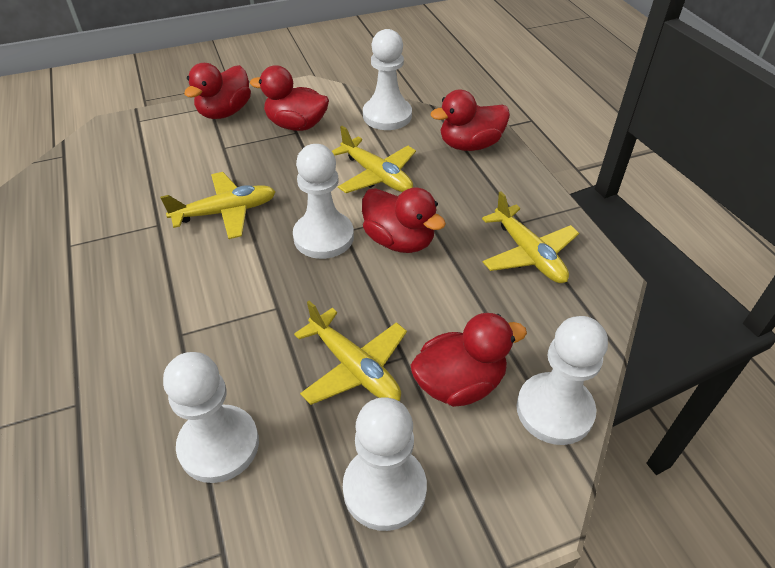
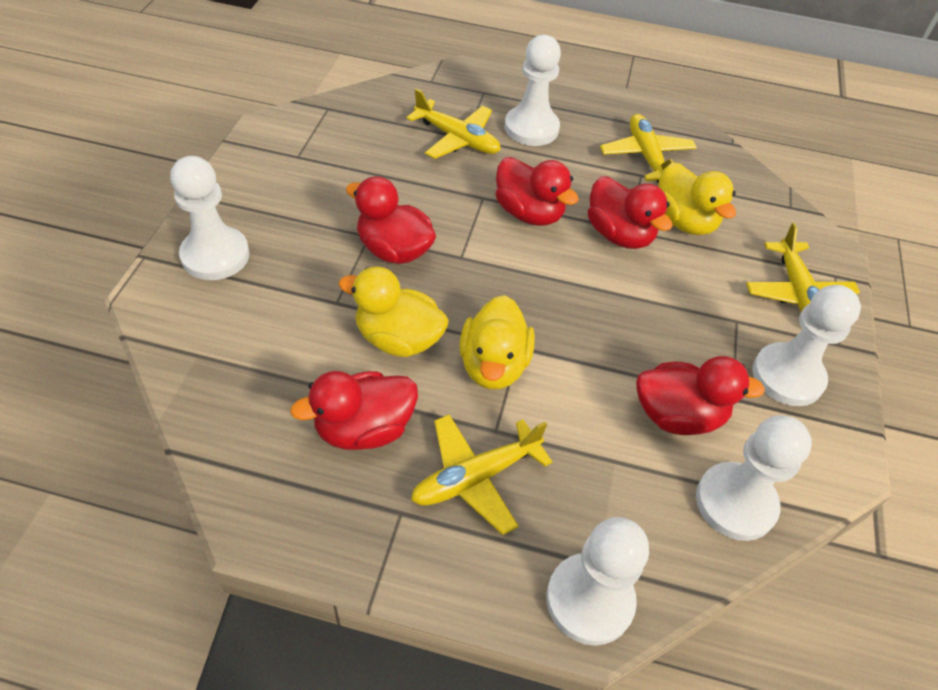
yellow duck: 0 -> 3

